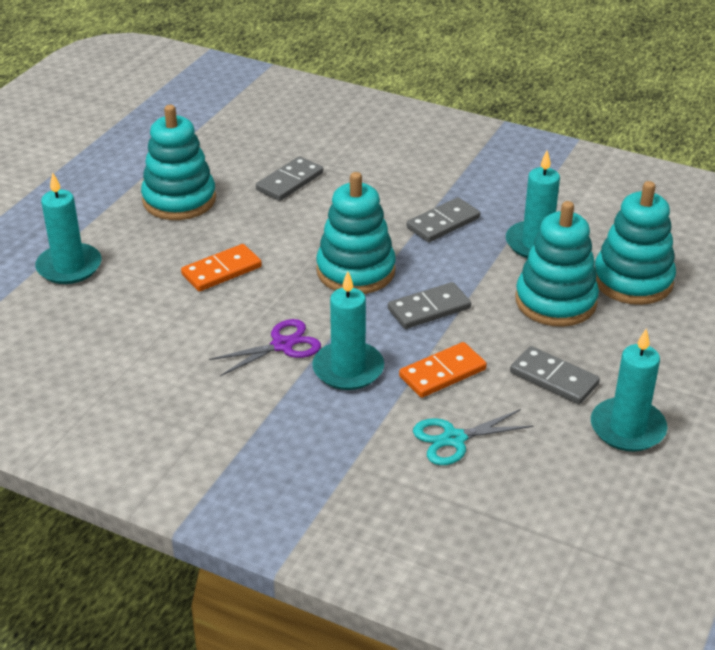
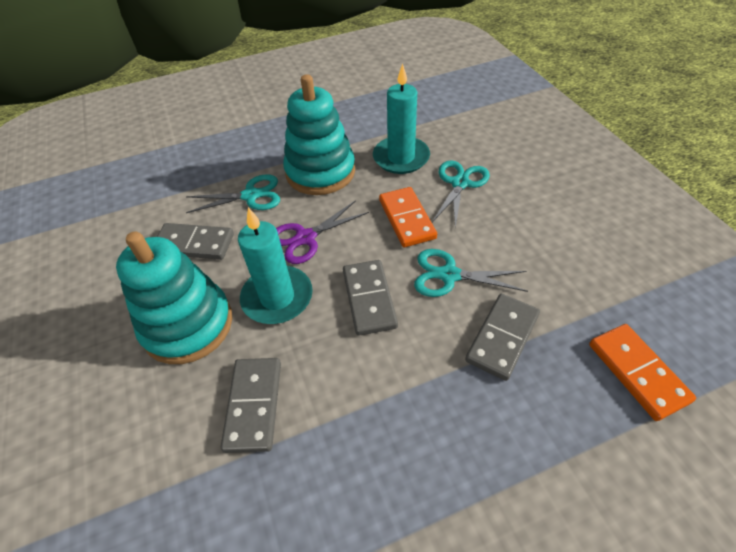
turquoise candle: 4 -> 2
turquoise scissors: 1 -> 3
turquoise stacking toy: 4 -> 2

